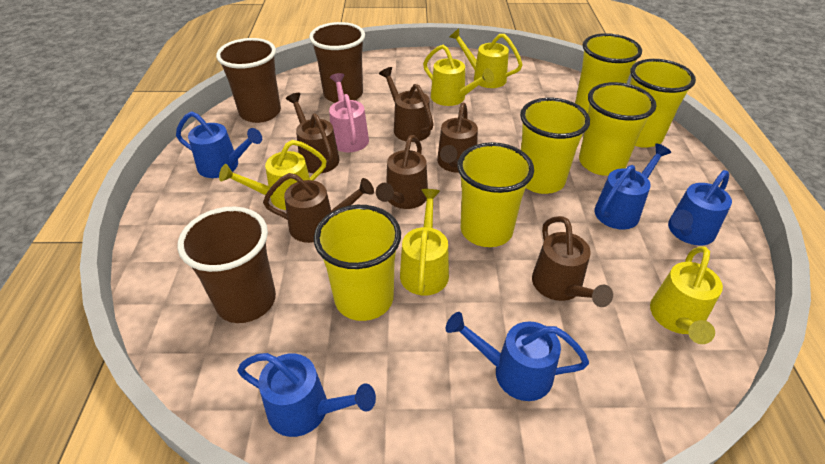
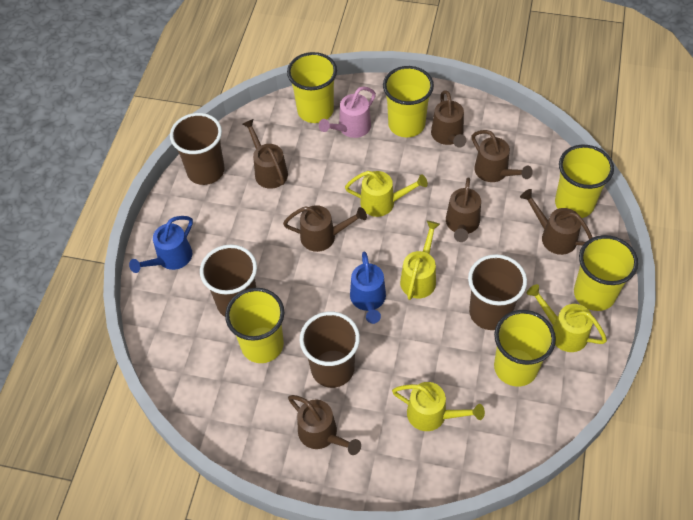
blue watering can: 5 -> 2
brown cup: 3 -> 4
brown watering can: 6 -> 7
yellow watering can: 5 -> 4

